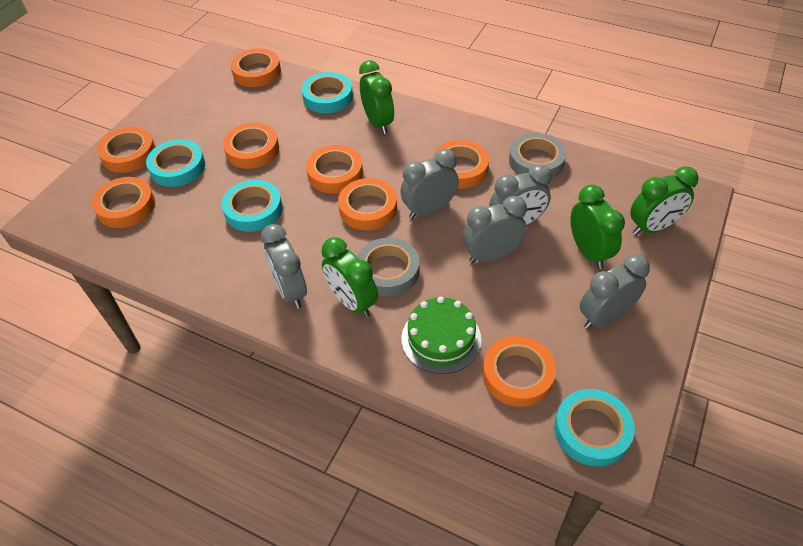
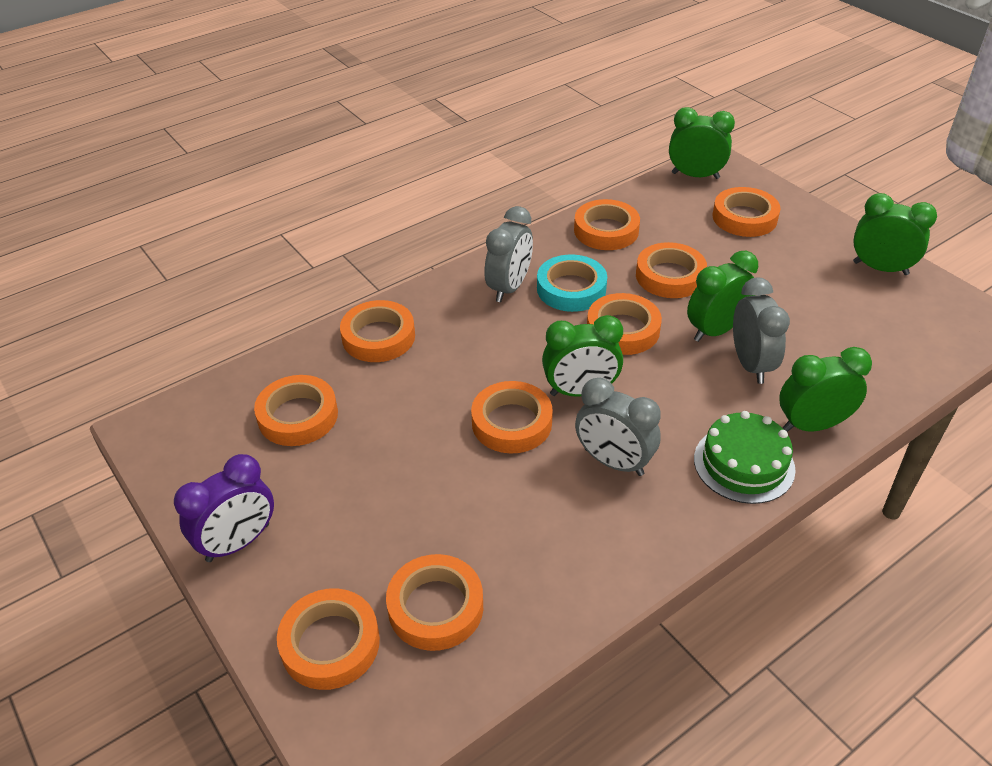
green clock: 4 -> 5
grey clock: 5 -> 3
grey tape: 2 -> 0
orange tape: 8 -> 9
purple clock: 0 -> 1
turquoise tape: 4 -> 1

